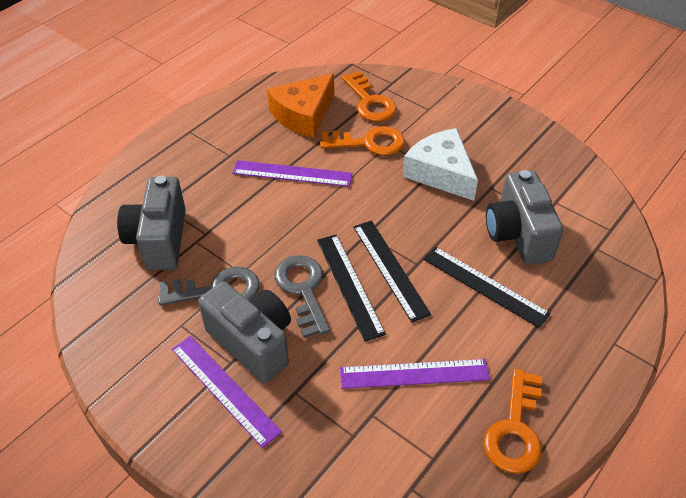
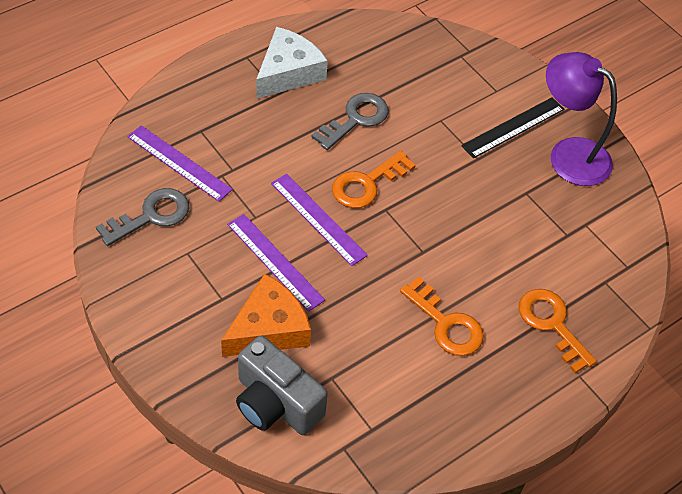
black ruler: 3 -> 1
grey camera: 3 -> 1
purple lamp: 0 -> 1

